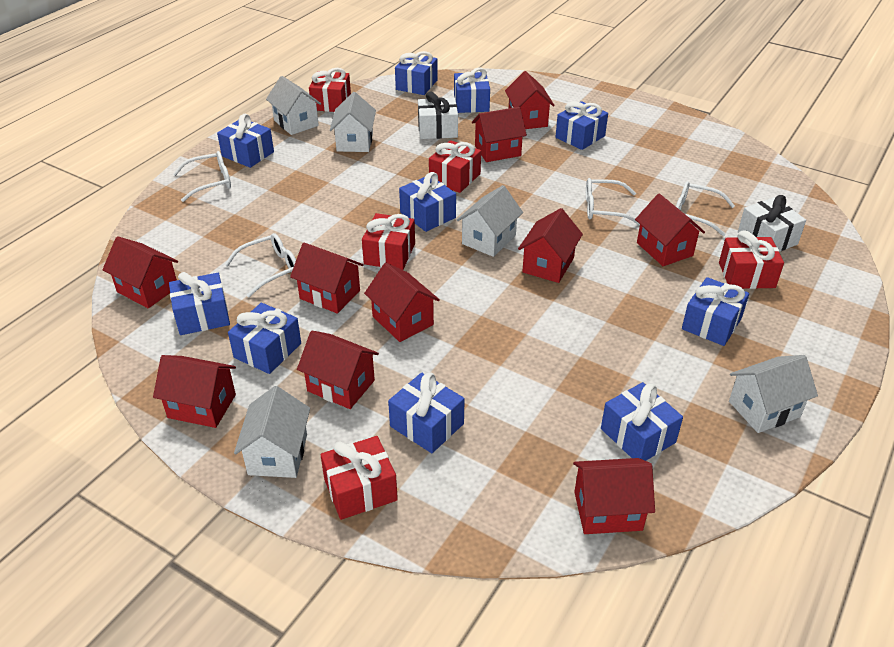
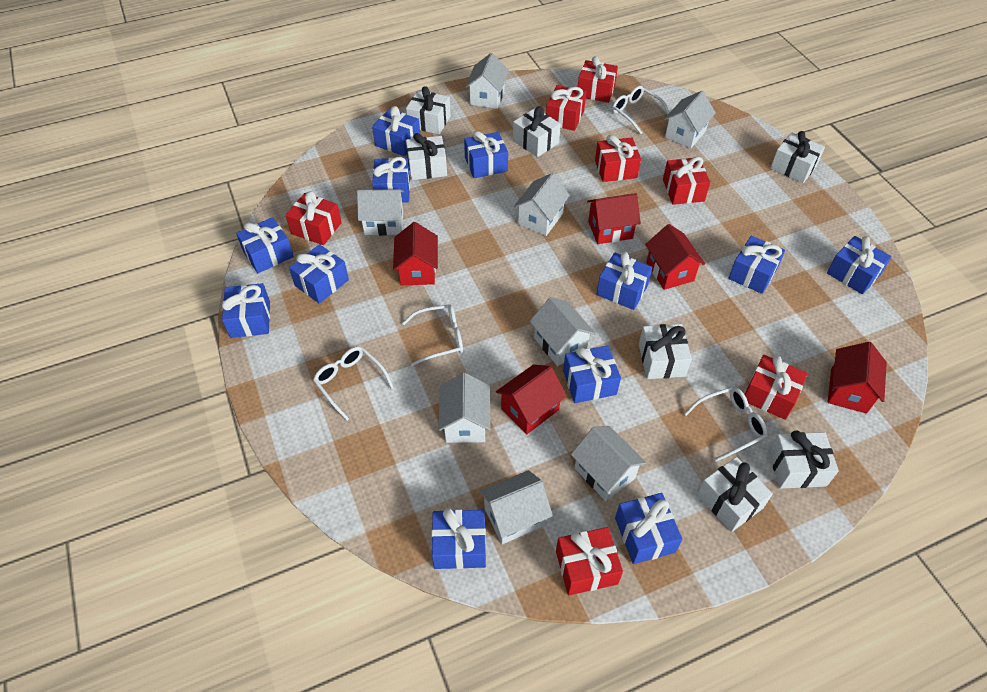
blue gift: 10 -> 12
red gift: 5 -> 7
red house: 10 -> 5
white gift: 2 -> 7
white house: 5 -> 8

